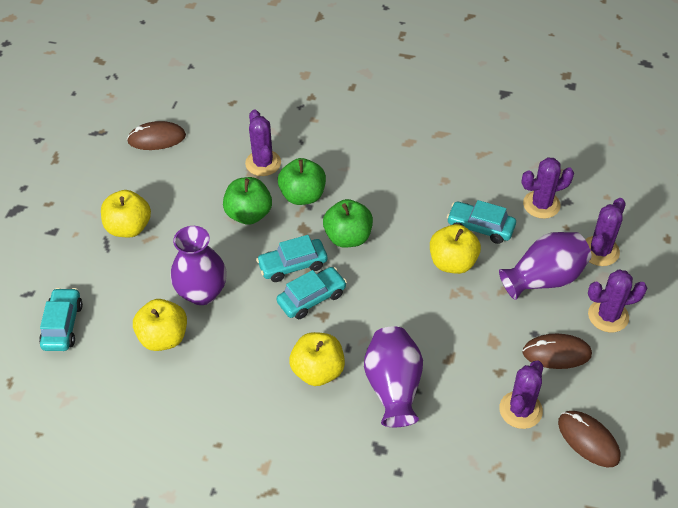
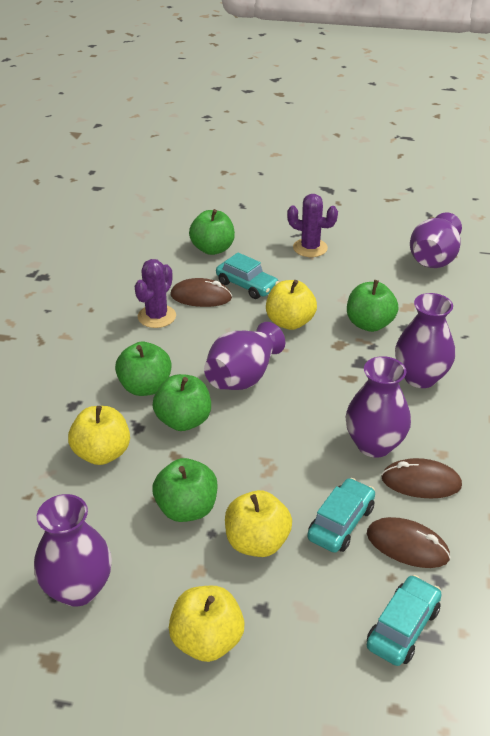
green apple: 3 -> 5
purple cactus: 5 -> 2
purple vase: 3 -> 5
turquoise car: 4 -> 3

